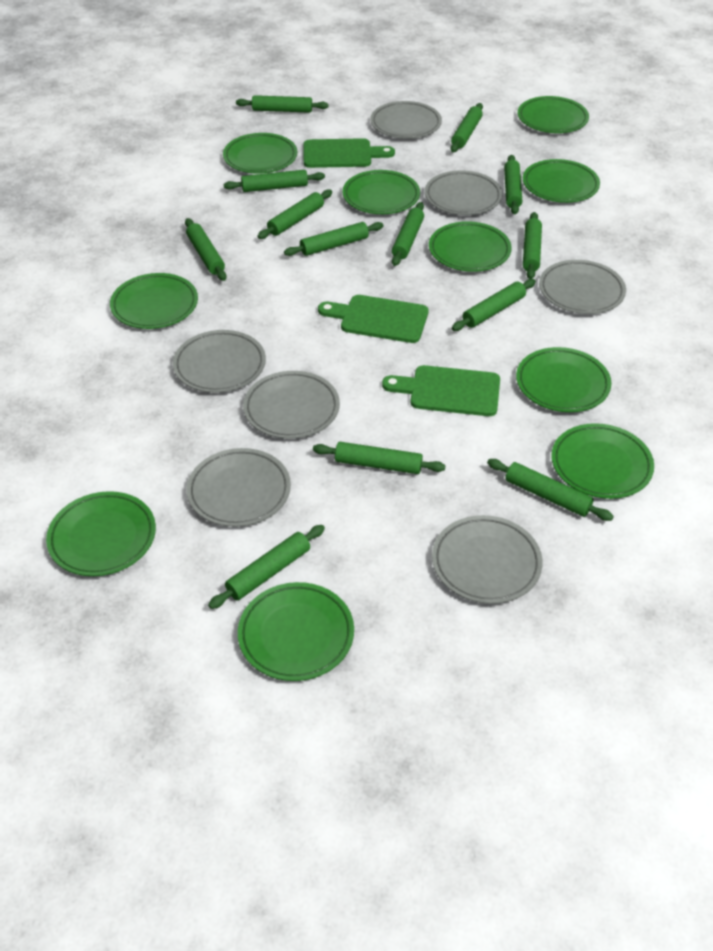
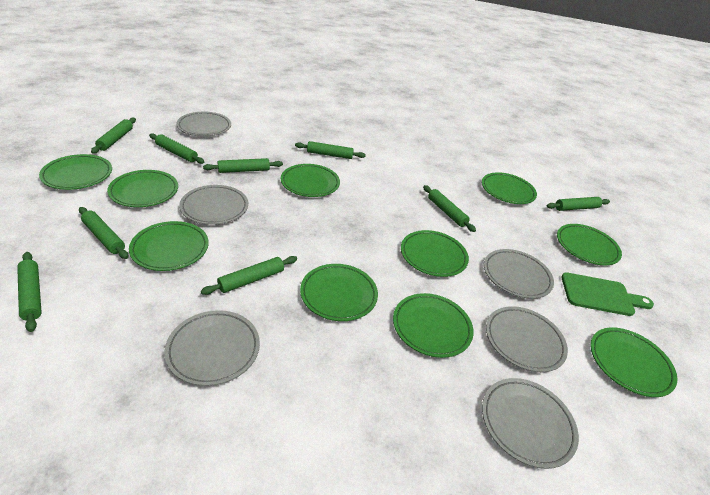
green cutting board: 3 -> 1
green rolling pin: 13 -> 9
grey plate: 7 -> 6

